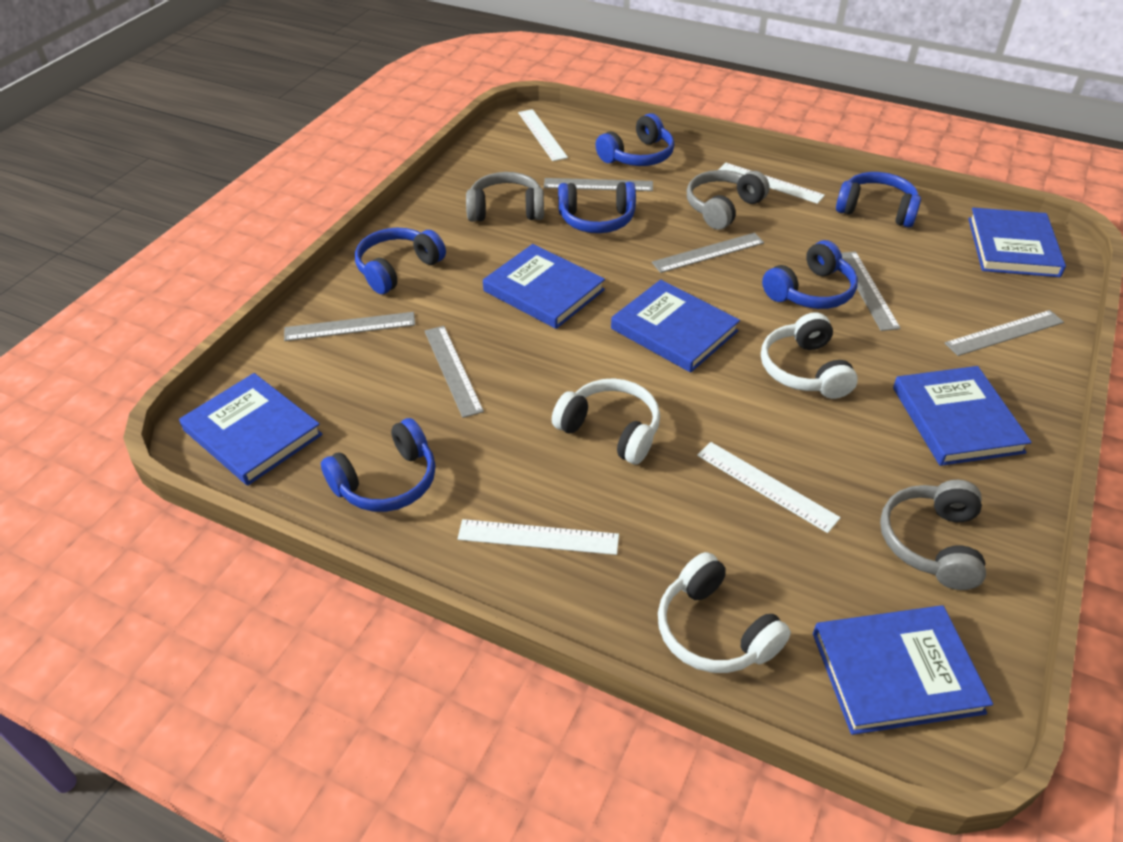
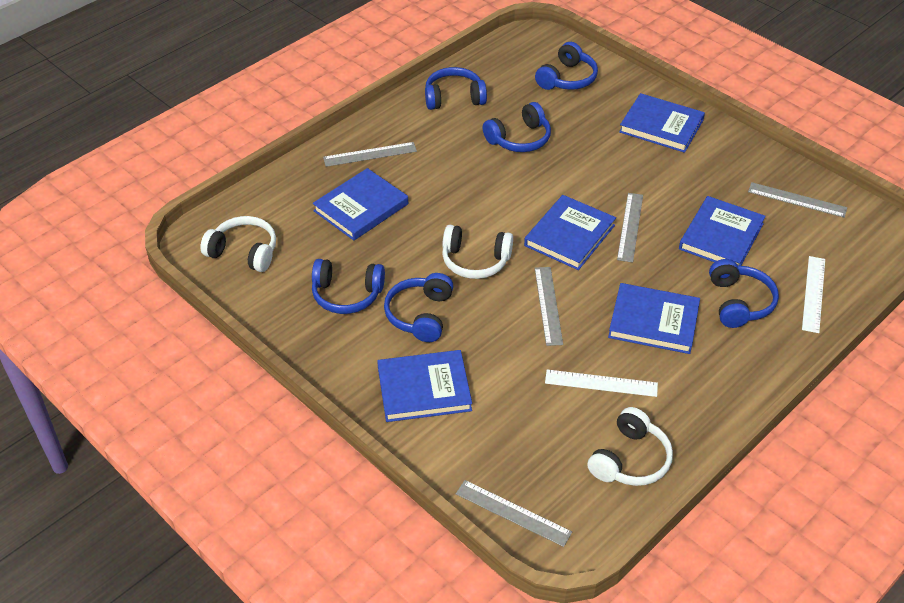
grey headphones: 3 -> 0
grey ruler: 6 -> 5
white ruler: 4 -> 2

